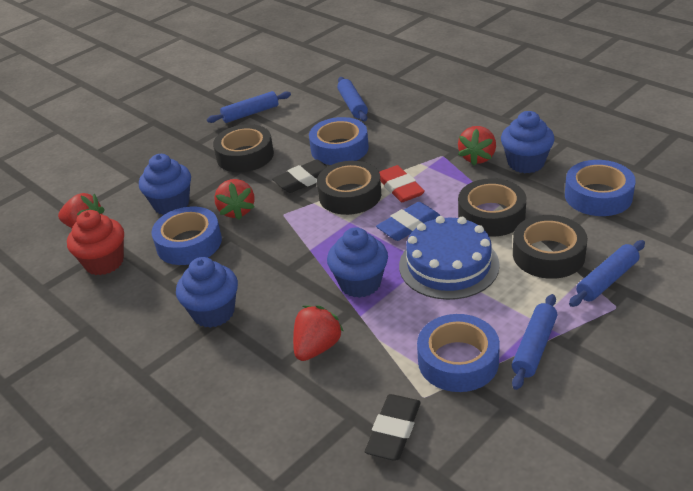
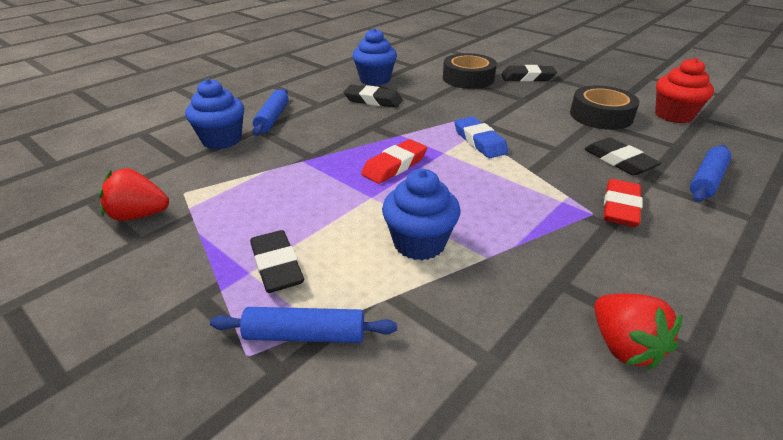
black eraser: 2 -> 4
black tape: 4 -> 2
blue cake: 1 -> 0
blue cupcake: 4 -> 3
blue rolling pin: 4 -> 3
blue tape: 4 -> 0
red eraser: 1 -> 2
red strawberry: 4 -> 2

